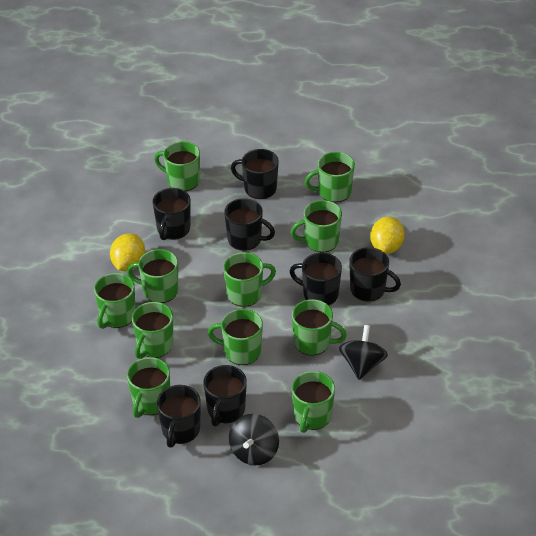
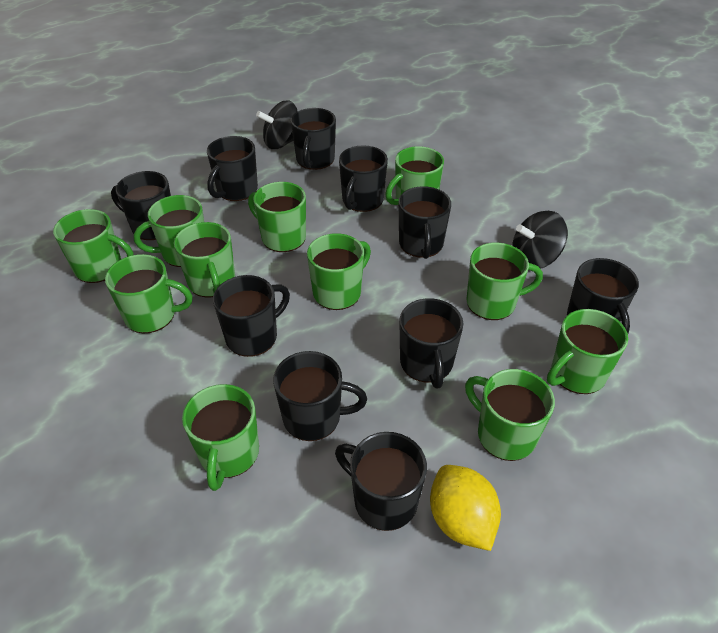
black mug: 7 -> 10
yellow lemon: 2 -> 1

